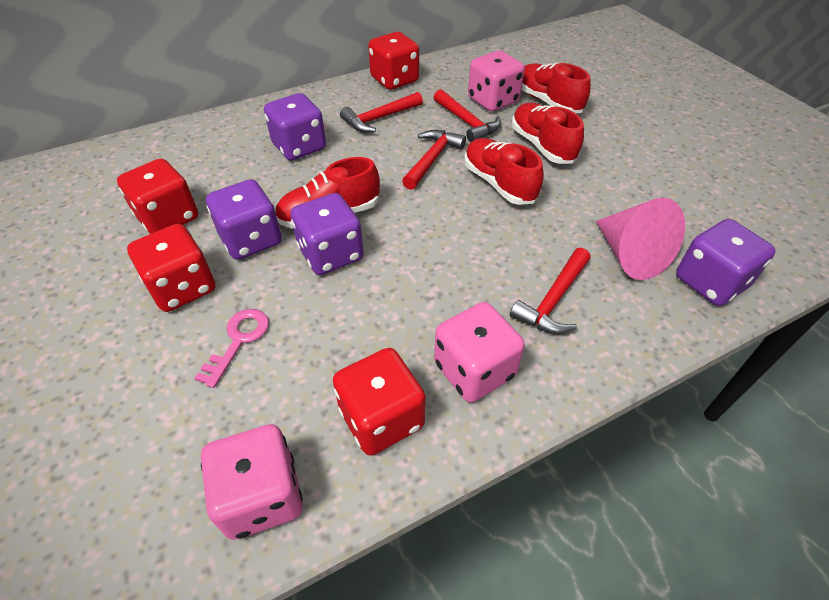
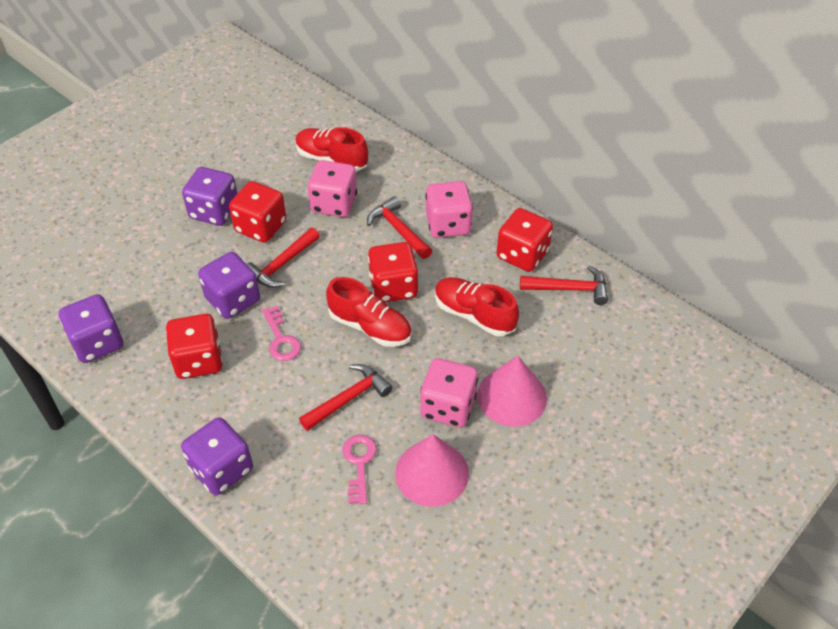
pink cone: 1 -> 2
pink key: 1 -> 2
red shoe: 4 -> 3

